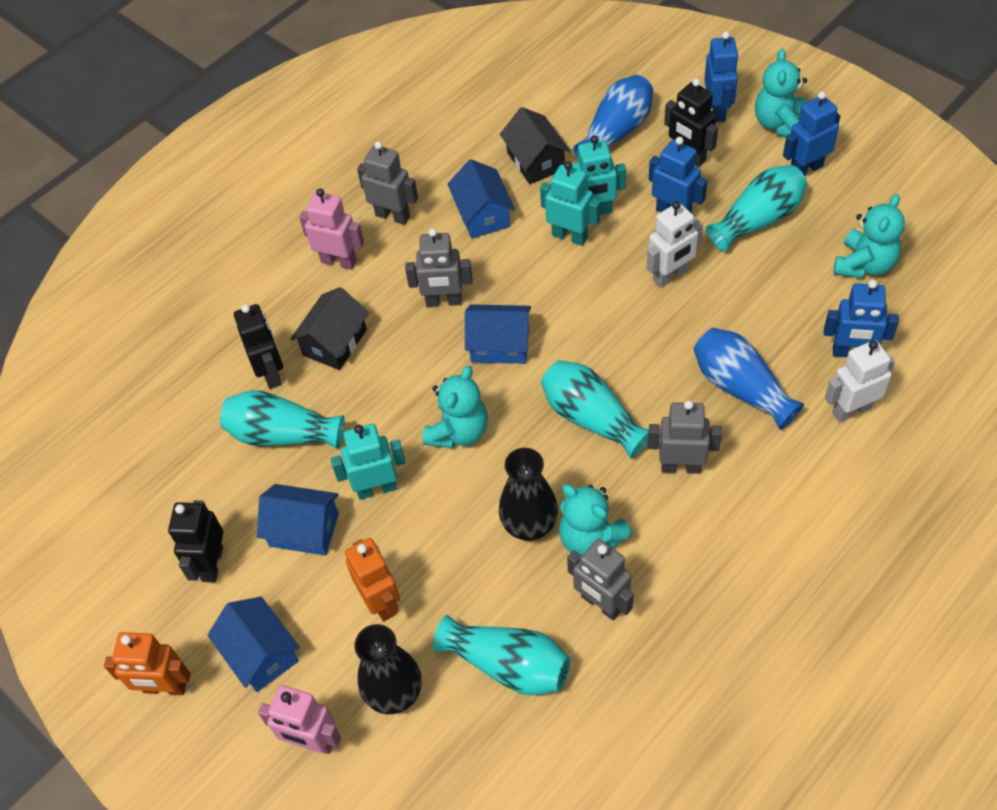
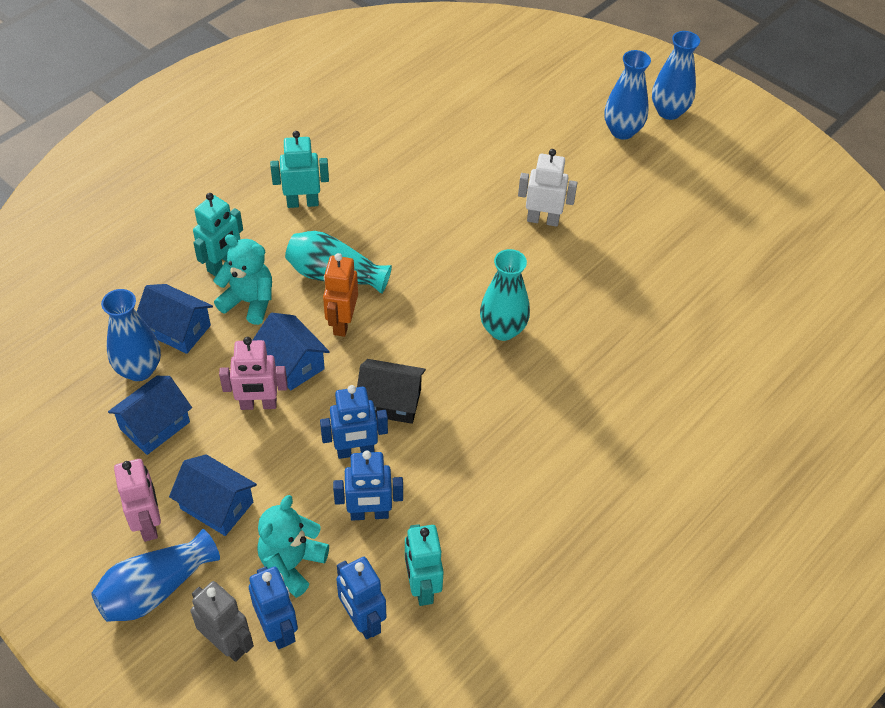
black house: 2 -> 1
black robot: 3 -> 0
black vase: 2 -> 0
blue vase: 2 -> 4
grey robot: 4 -> 1
orange robot: 2 -> 1
turquoise teddy bear: 4 -> 2
turquoise vase: 4 -> 2
white robot: 2 -> 1

